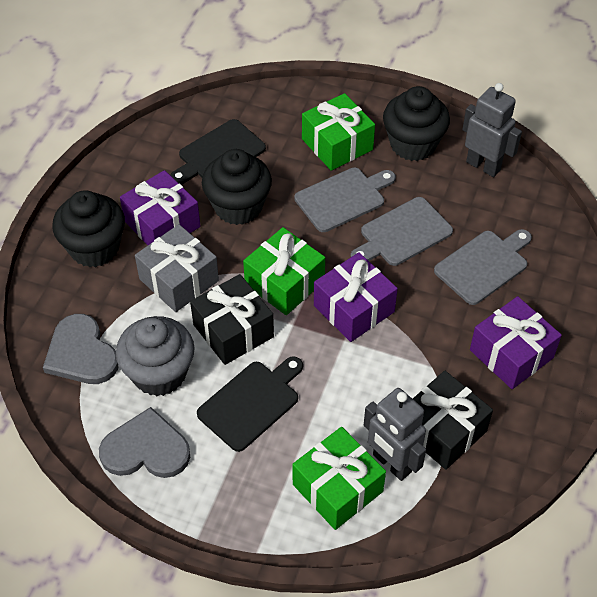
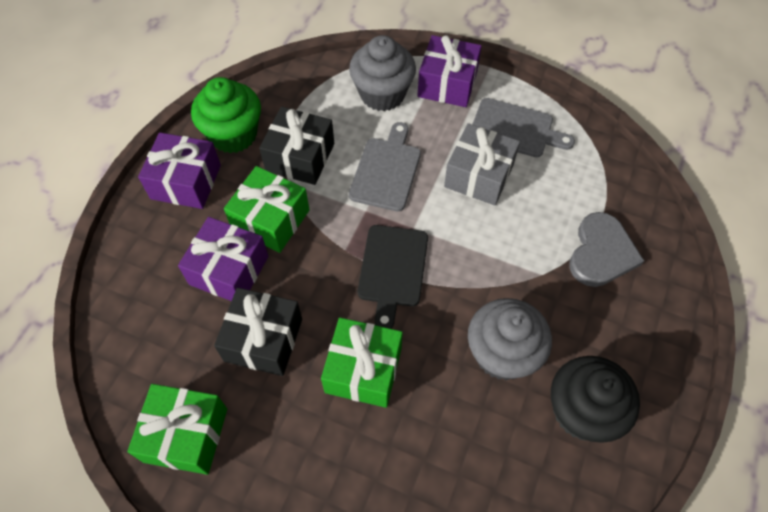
black cupcake: 3 -> 1
black cutting board: 2 -> 1
green cupcake: 0 -> 1
grey cupcake: 1 -> 2
grey cutting board: 3 -> 2
grey heart: 2 -> 1
grey robot: 2 -> 0

